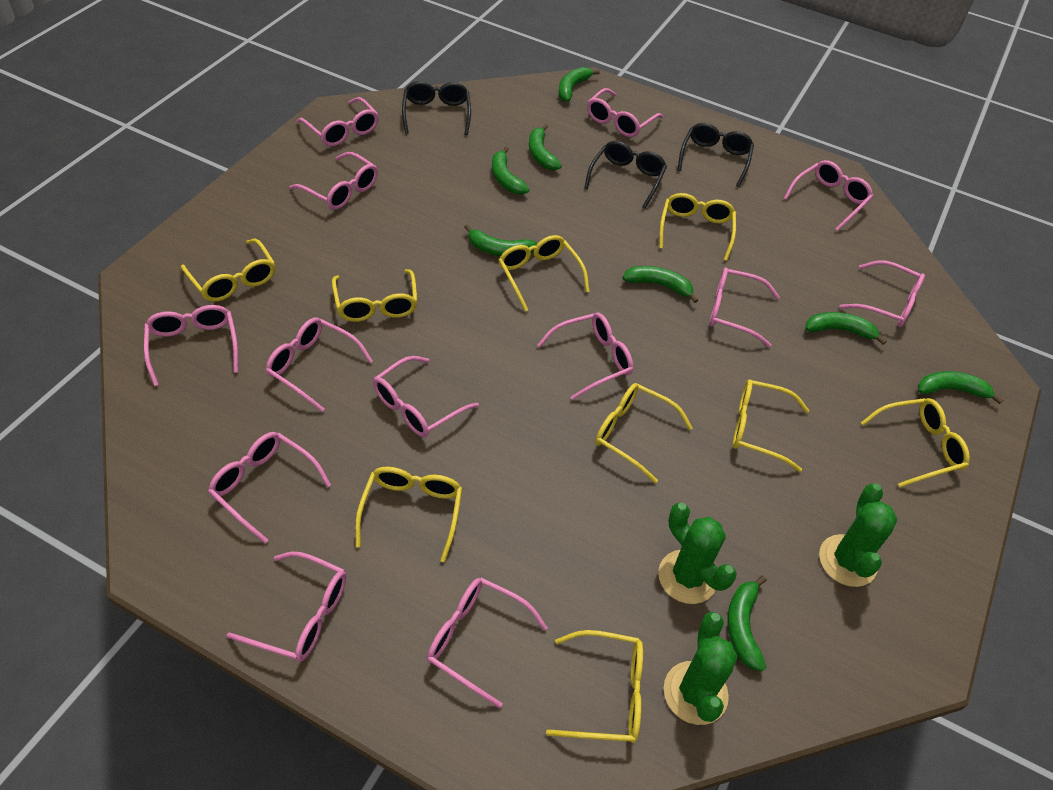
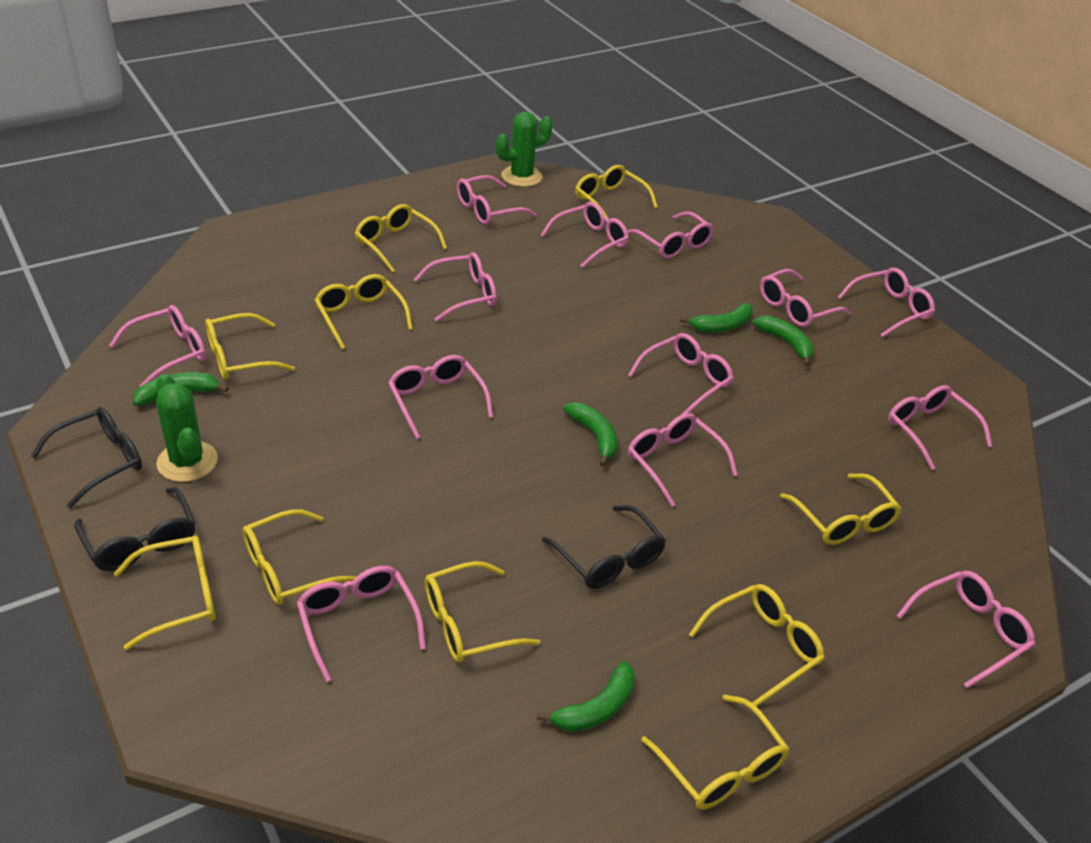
green banana: 8 -> 5
green cactus: 3 -> 2
yellow glasses: 9 -> 10

